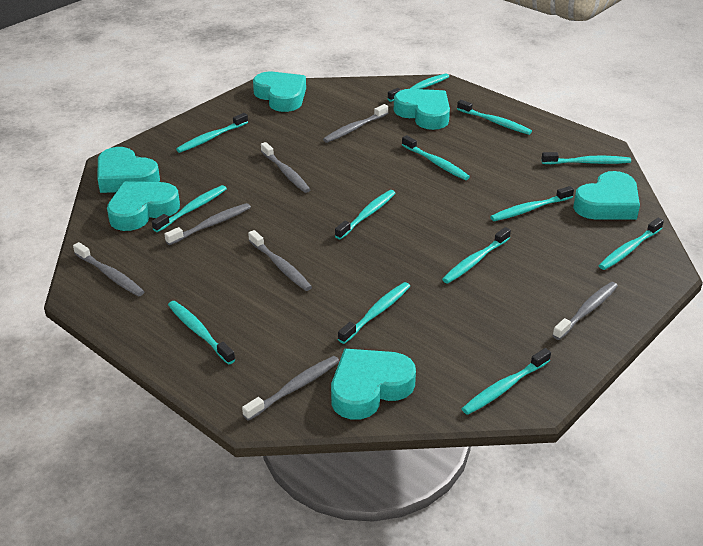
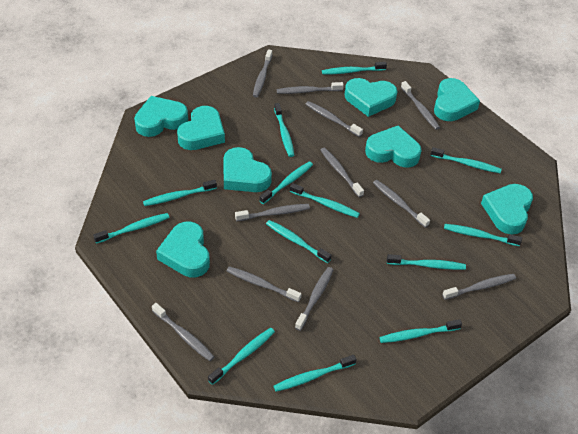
grey toothbrush: 7 -> 11
turquoise heart: 6 -> 8

